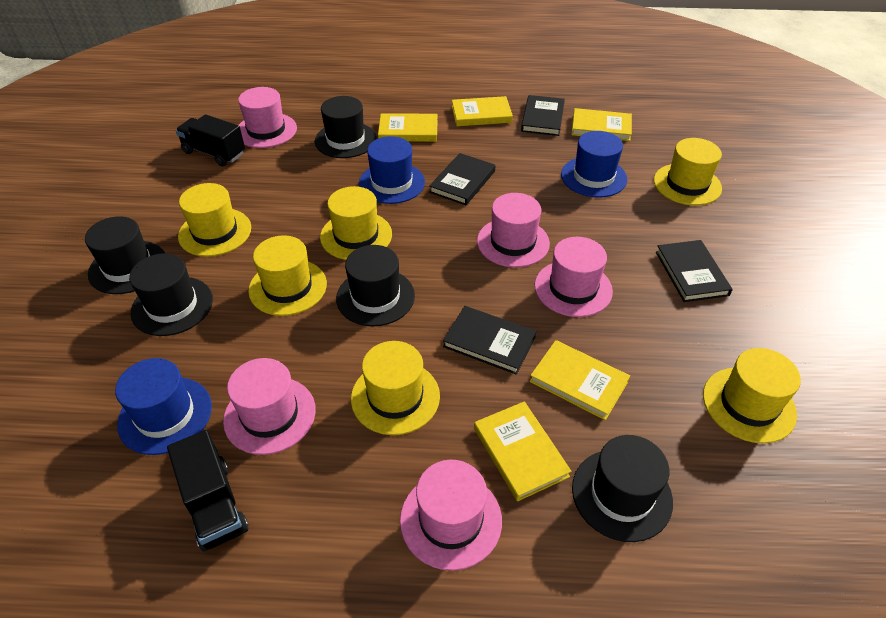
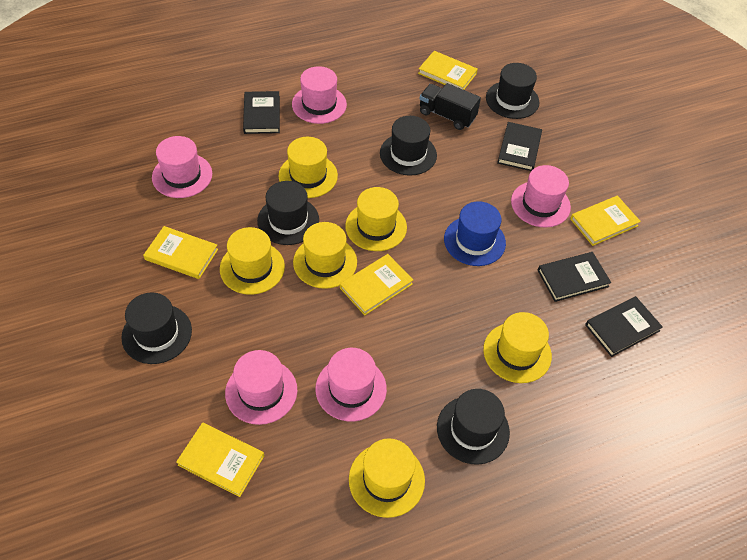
black truck: 2 -> 1
blue hat: 3 -> 1

